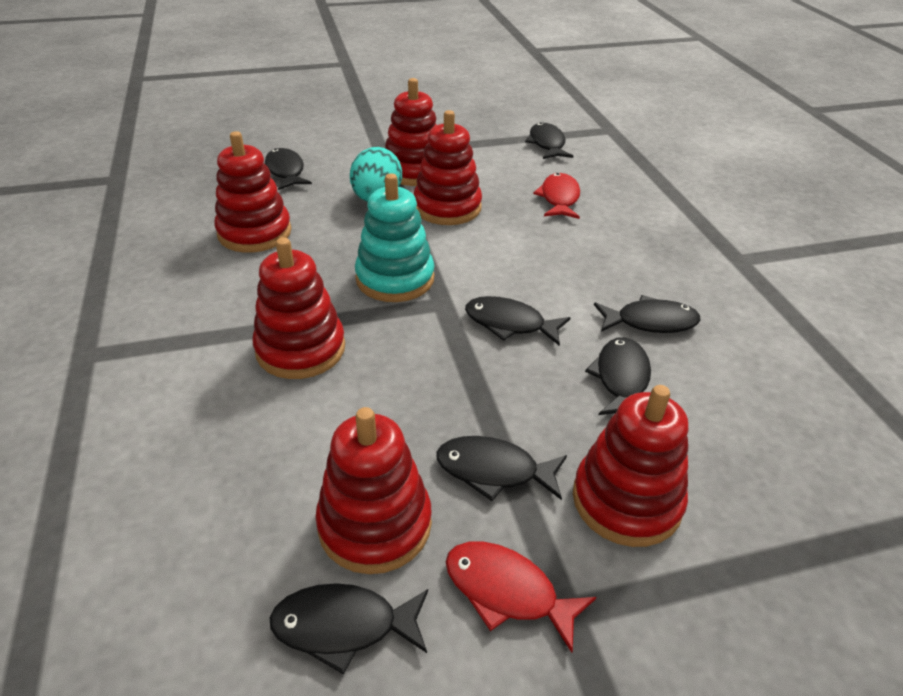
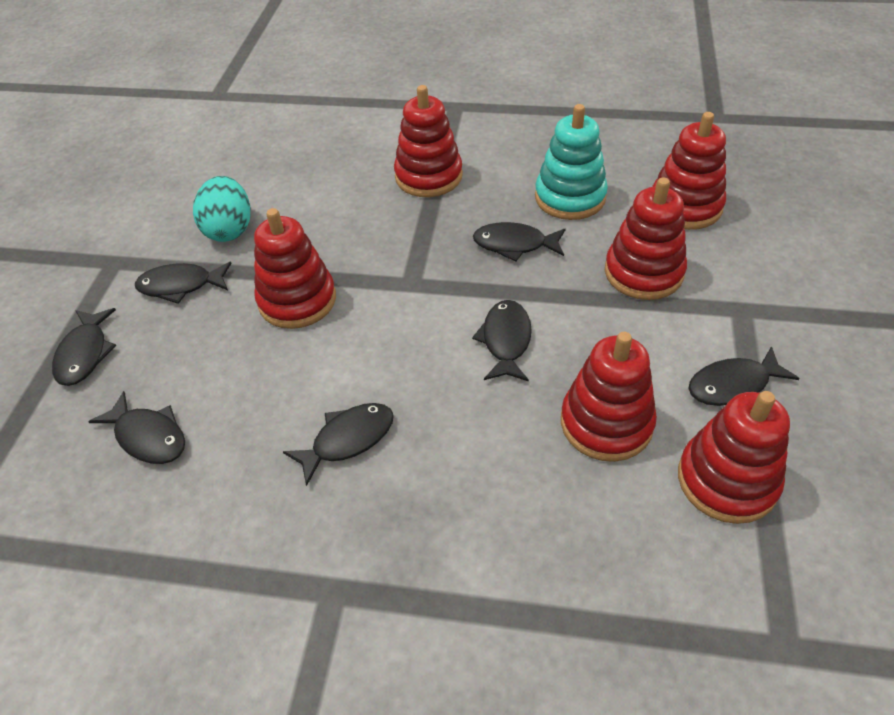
red fish: 2 -> 0

